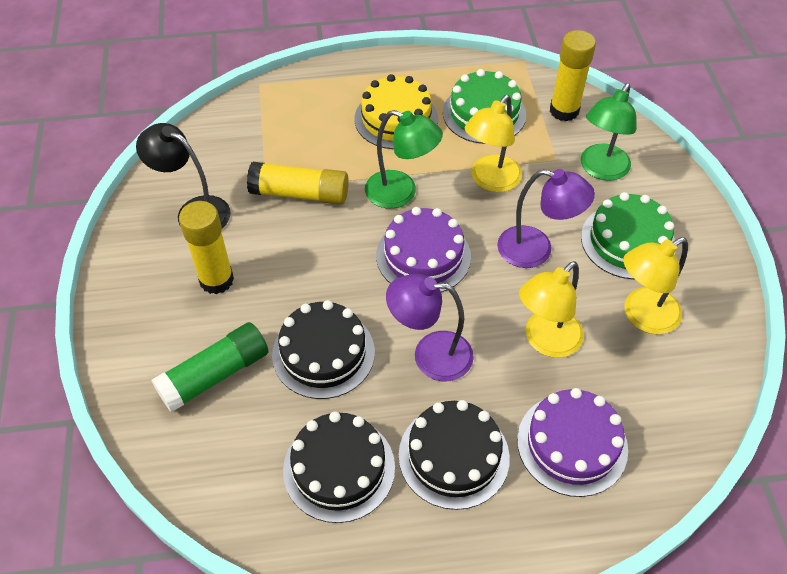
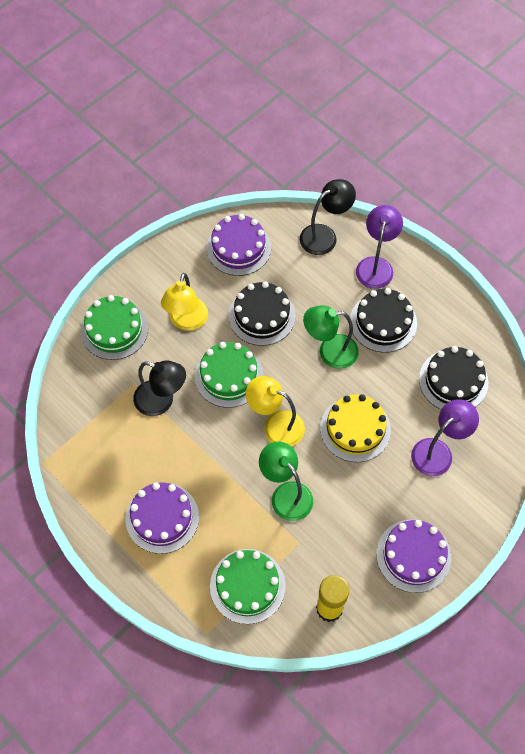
black lamp: 1 -> 2
green cake: 2 -> 3
green glue stick: 1 -> 0
purple cake: 2 -> 3
yellow glue stick: 3 -> 1
yellow lamp: 3 -> 2

